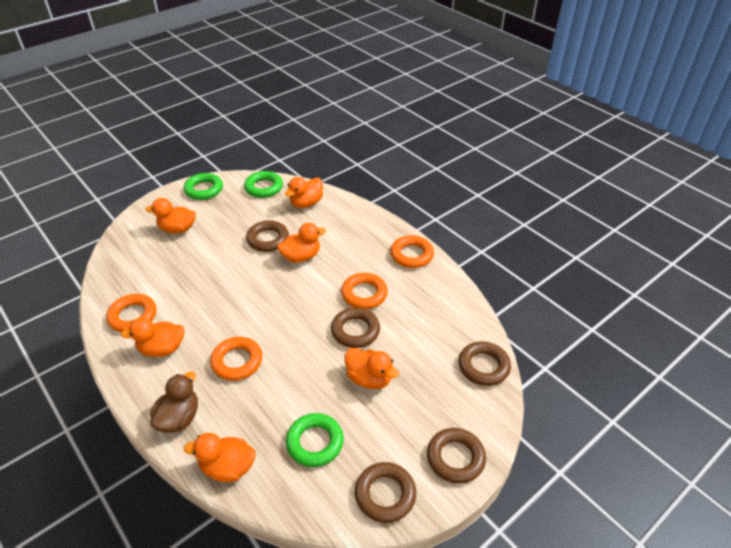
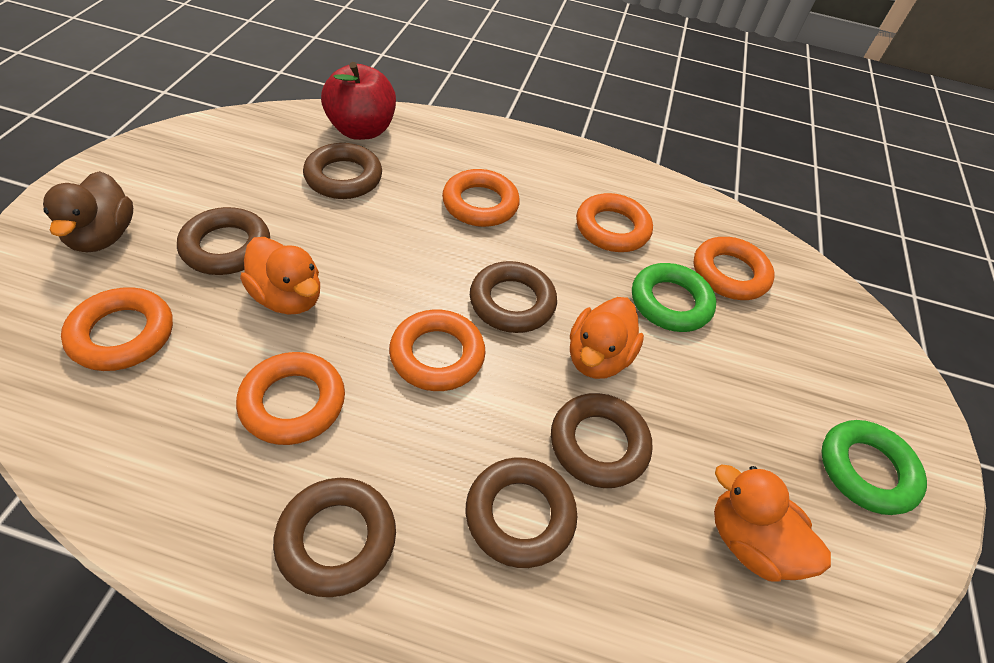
brown ring: 5 -> 6
green ring: 3 -> 2
orange duck: 6 -> 3
orange ring: 4 -> 6
red apple: 0 -> 1

